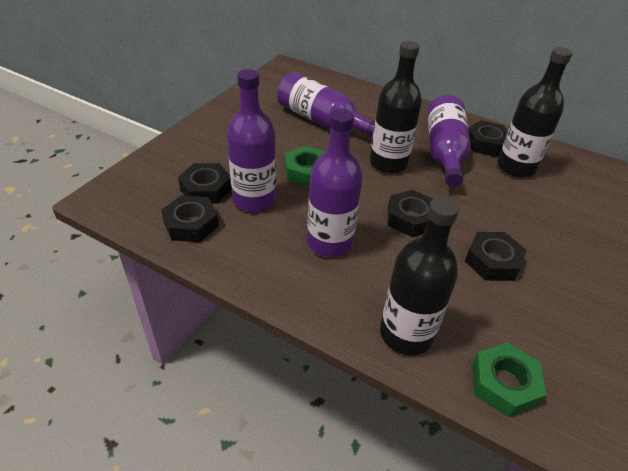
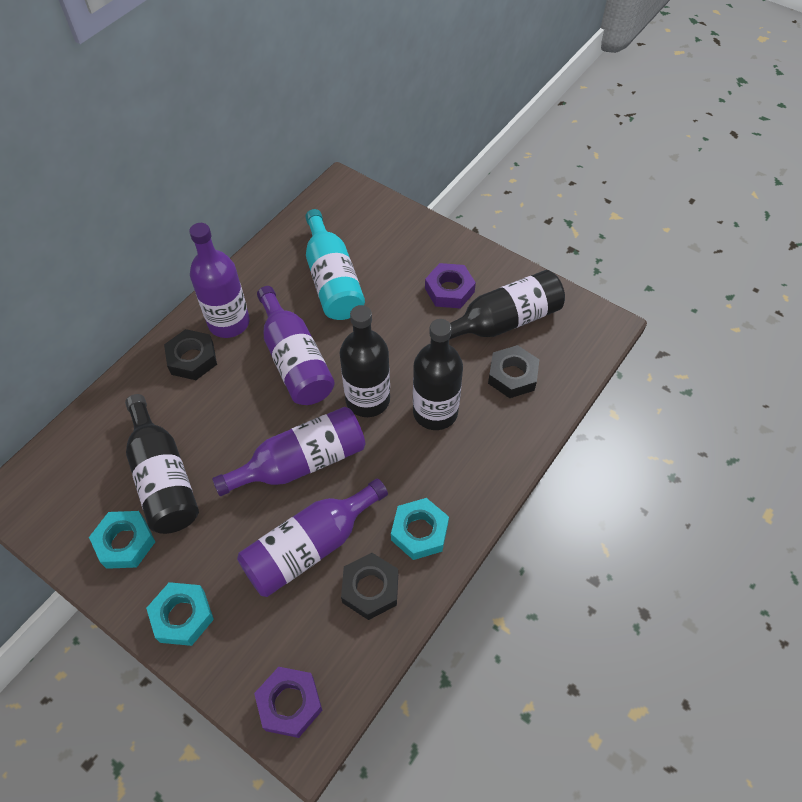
black bottle: 3 -> 4
black nut: 5 -> 3
green nut: 2 -> 0
purple nut: 0 -> 2
turquoise bottle: 0 -> 1
turquoise nut: 0 -> 3

